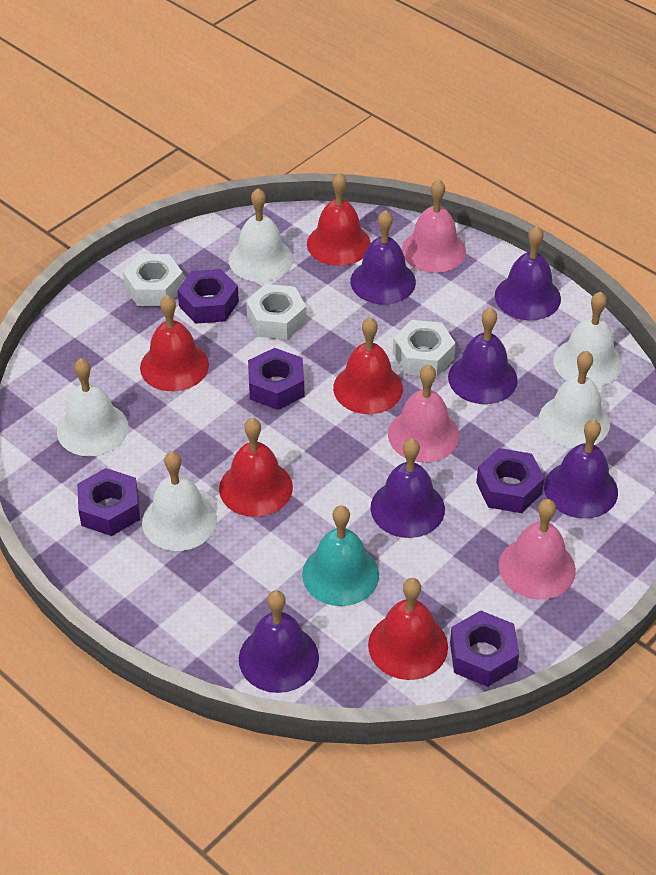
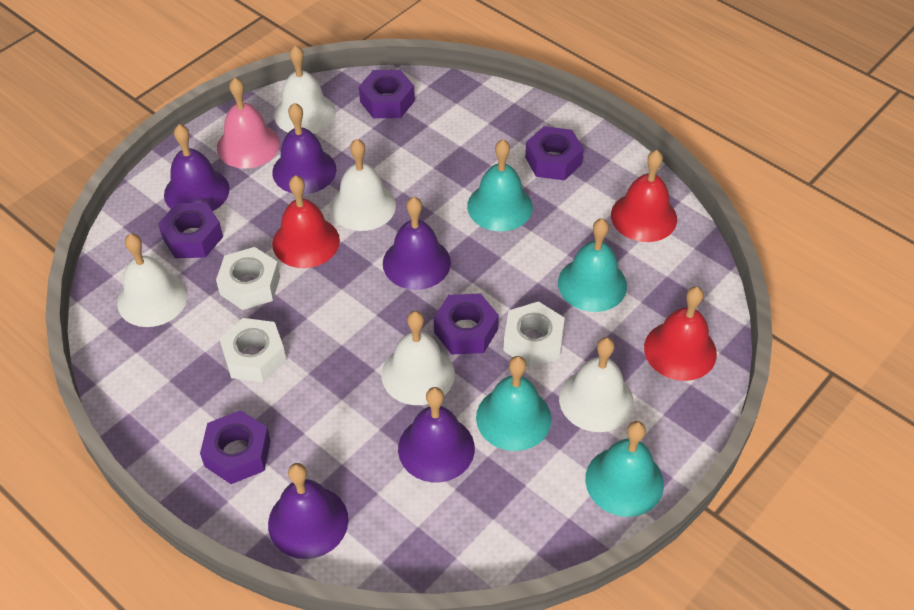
pink bell: 3 -> 1
purple bell: 6 -> 5
red bell: 5 -> 3
turquoise bell: 1 -> 4

